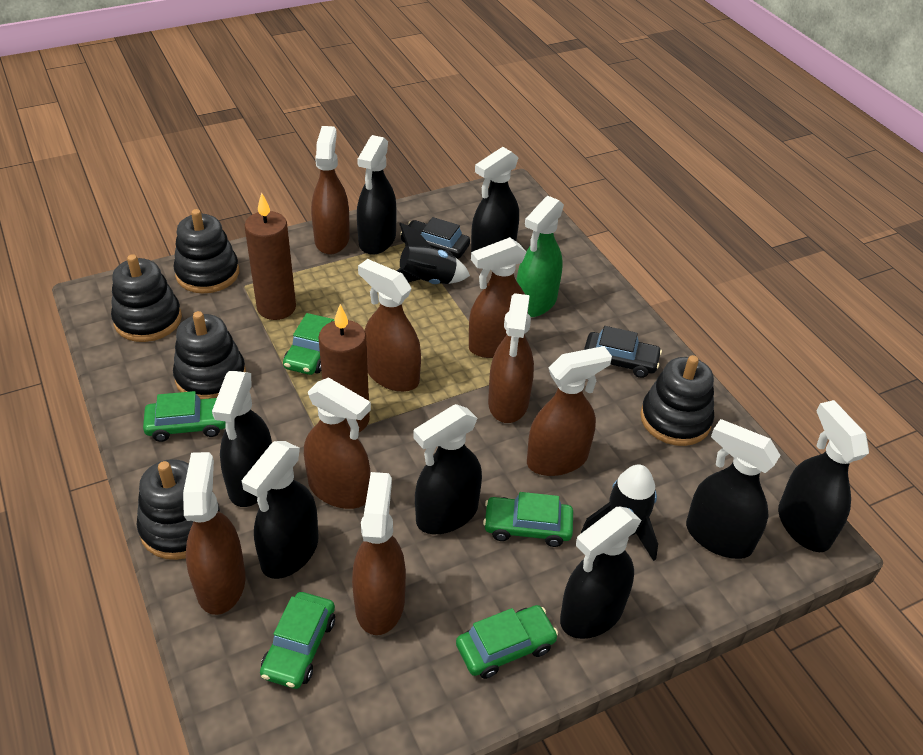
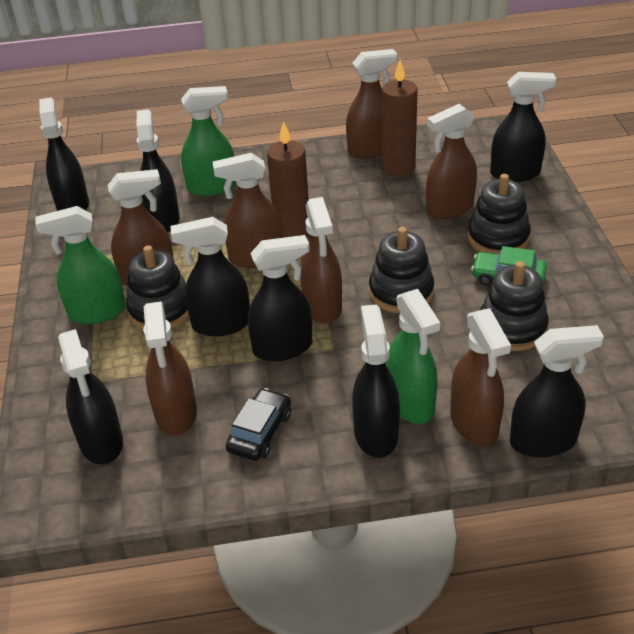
black car: 2 -> 1
black rocket: 2 -> 0
black stacking toy: 5 -> 4
brown spray bottle: 8 -> 7
green car: 5 -> 1
green spray bottle: 1 -> 3

